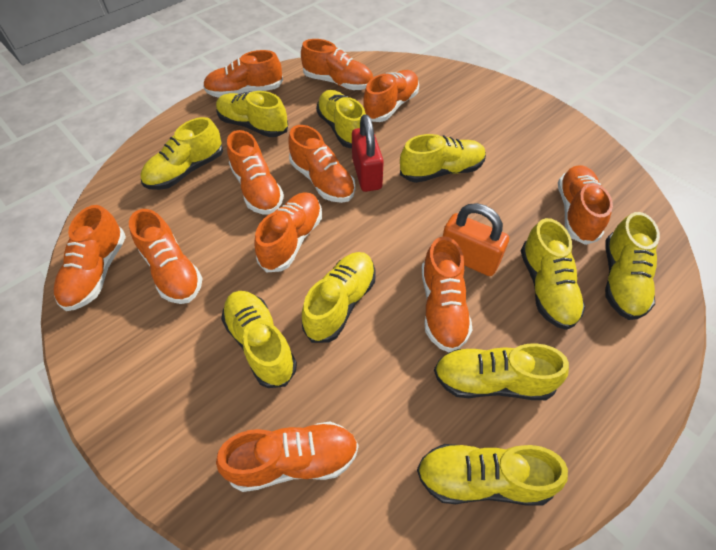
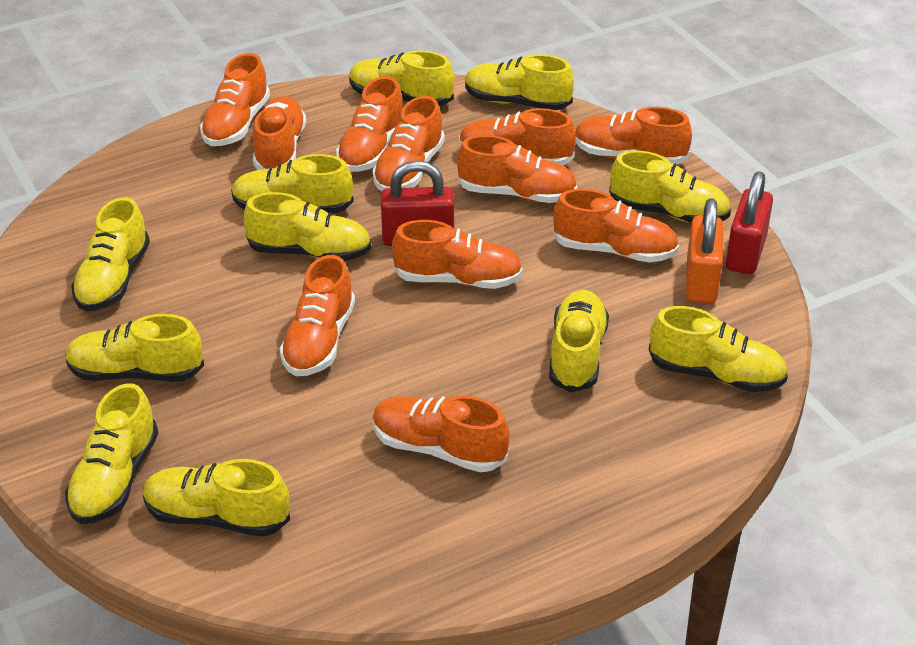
red padlock: 1 -> 2
yellow shoe: 10 -> 11

